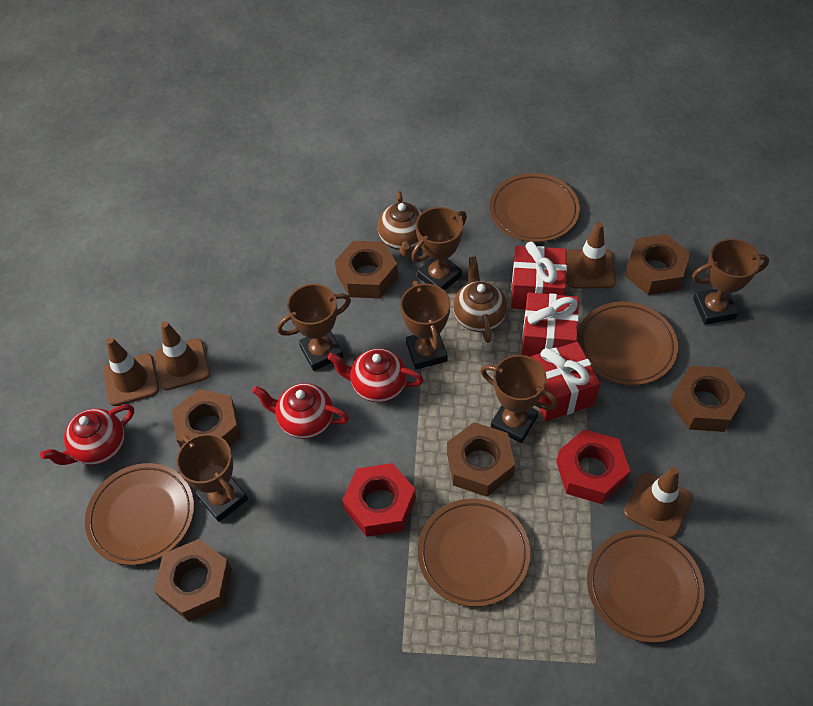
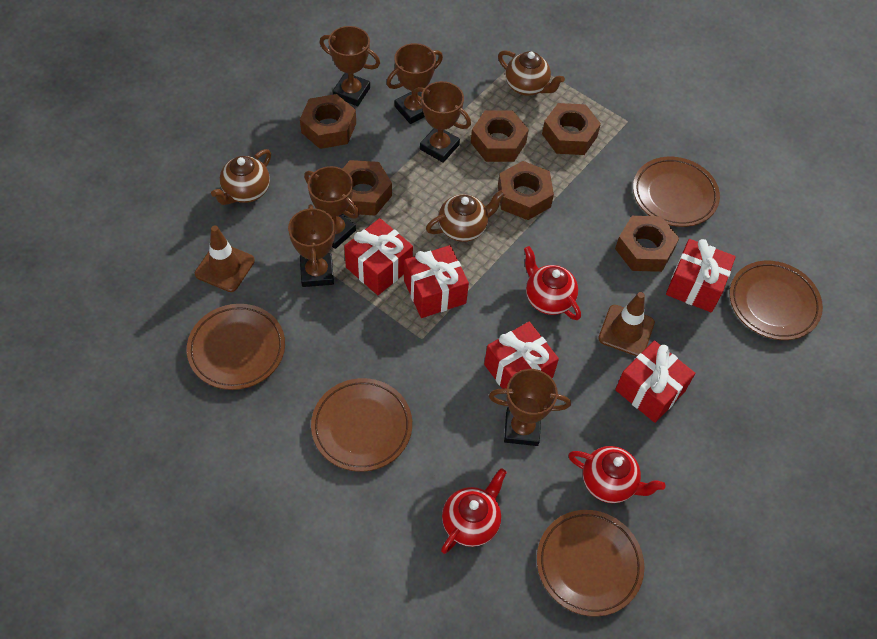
brown teapot: 2 -> 3
brown traffic cone: 4 -> 2
red gift: 3 -> 5
red nut: 2 -> 0

